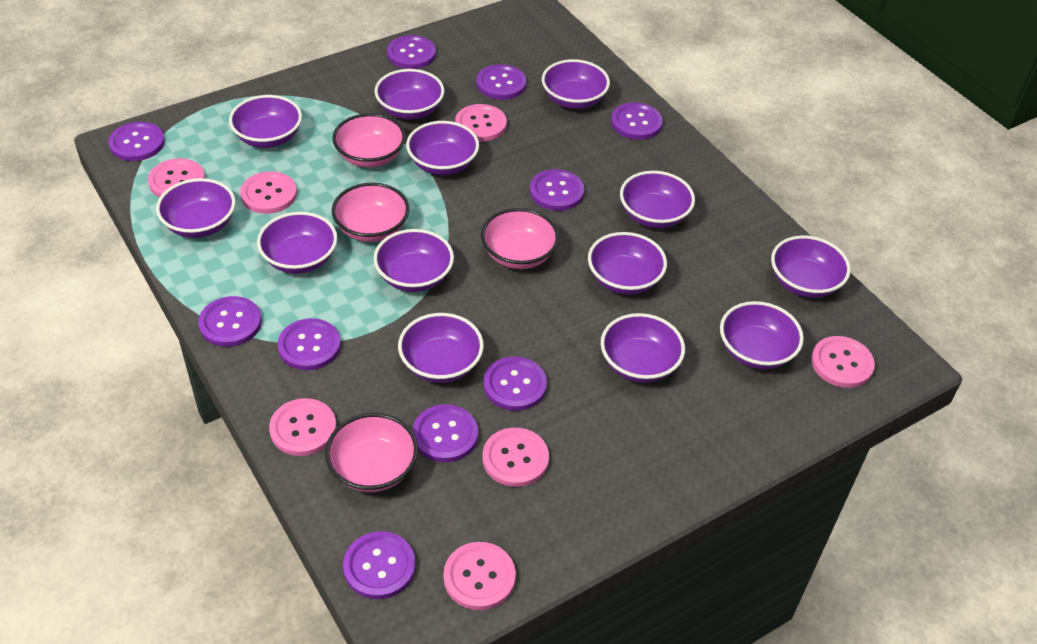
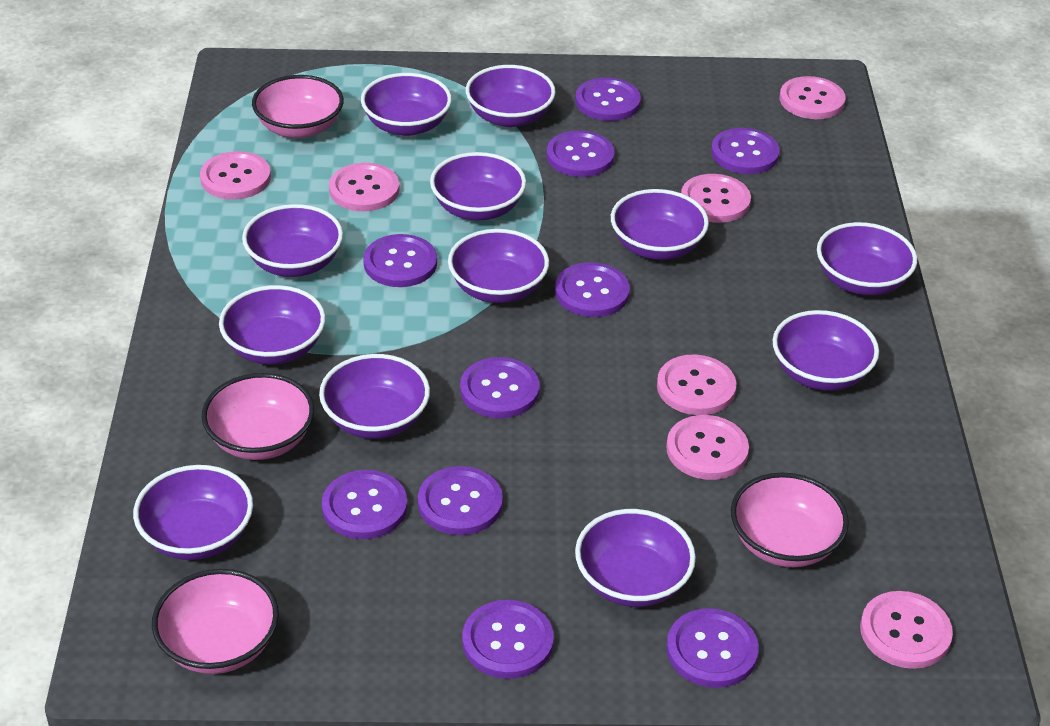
purple bowl: 13 -> 12

